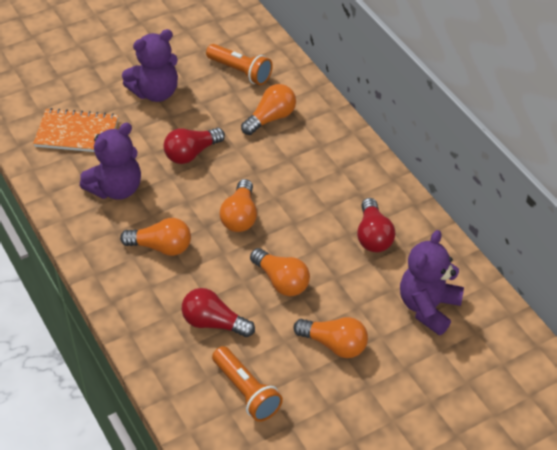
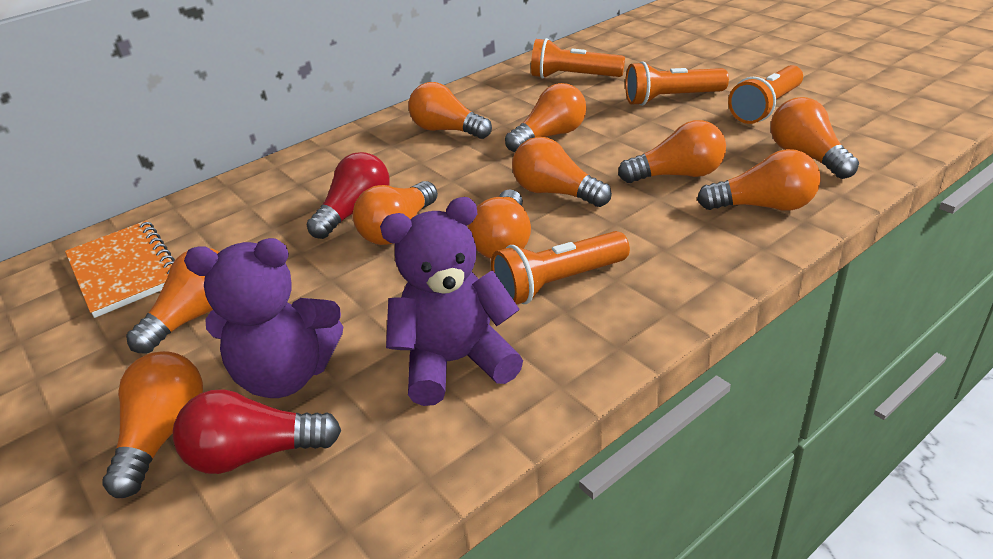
orange flashlight: 2 -> 4
orange light bulb: 5 -> 10
purple teddy bear: 3 -> 2
red light bulb: 3 -> 2

